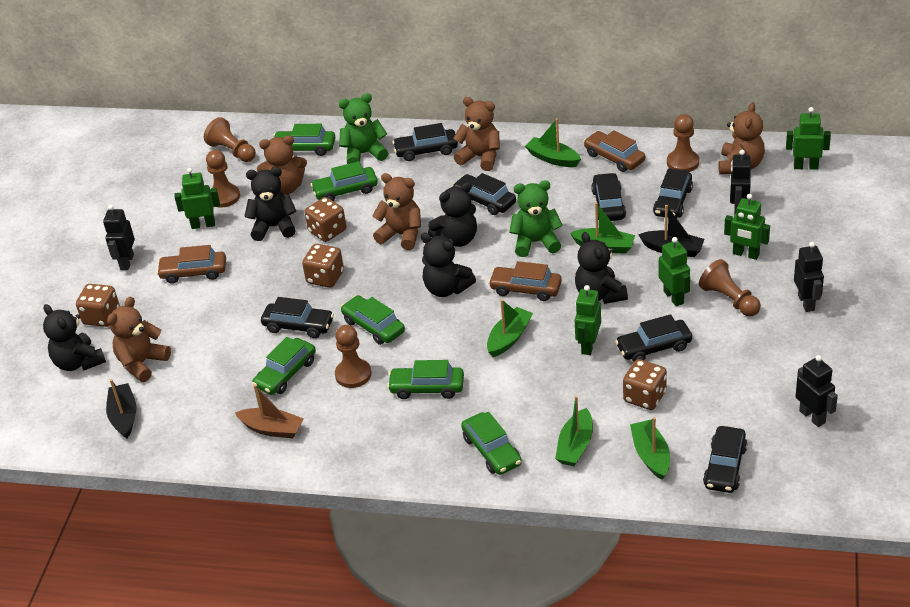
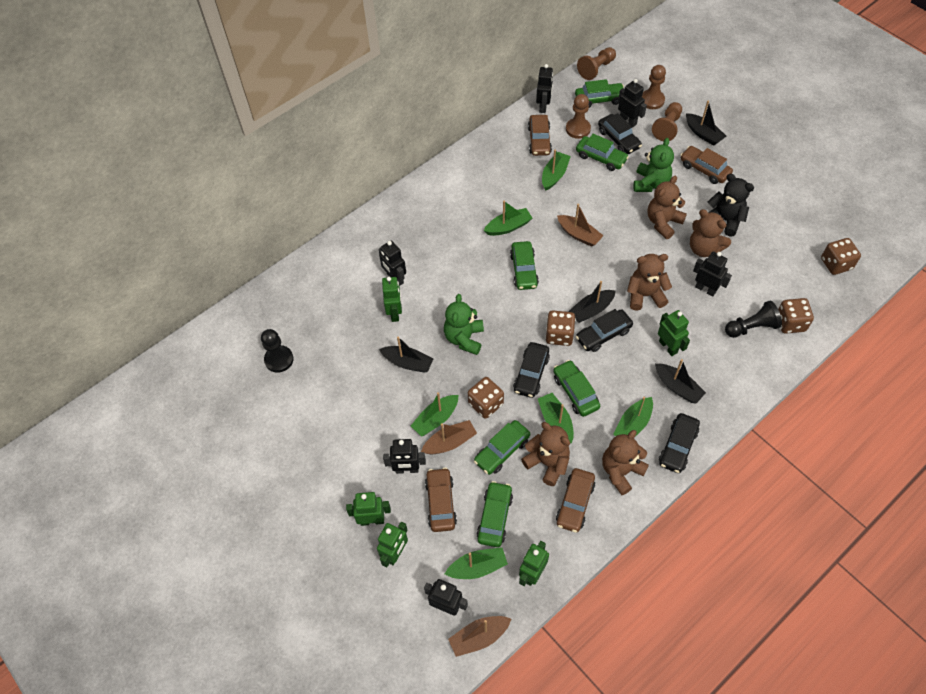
black boat: 2 -> 4
black car: 7 -> 4
black pawn: 0 -> 2
black robot: 4 -> 6
black teddy bear: 5 -> 1
brown boat: 1 -> 3
brown car: 3 -> 4
brown pawn: 5 -> 4
green boat: 5 -> 6

